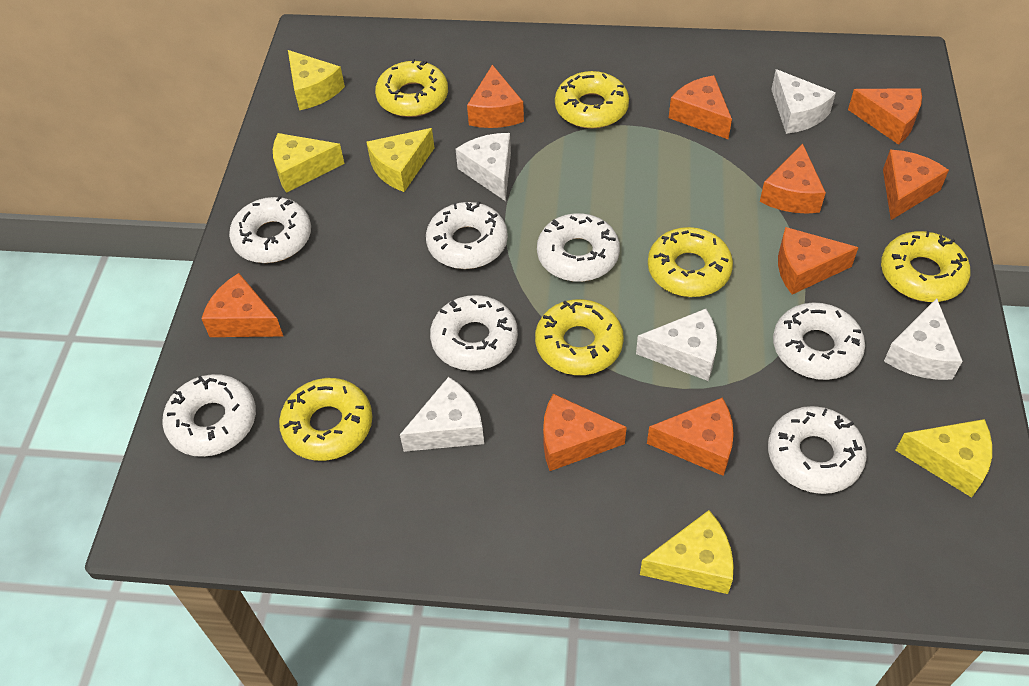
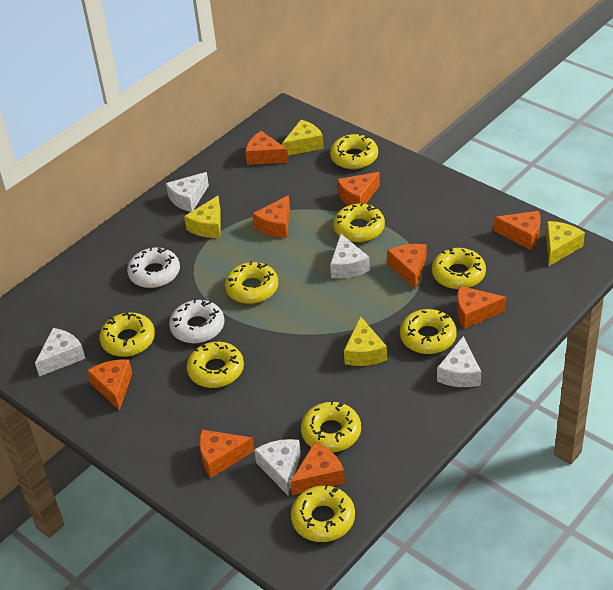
white donut: 7 -> 2
yellow cheese: 5 -> 4
yellow donut: 6 -> 9

